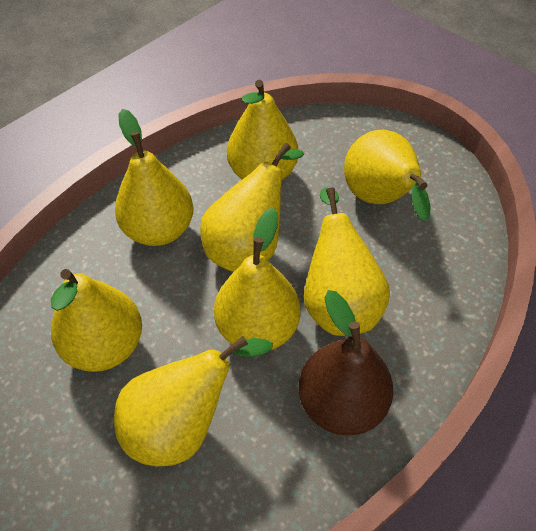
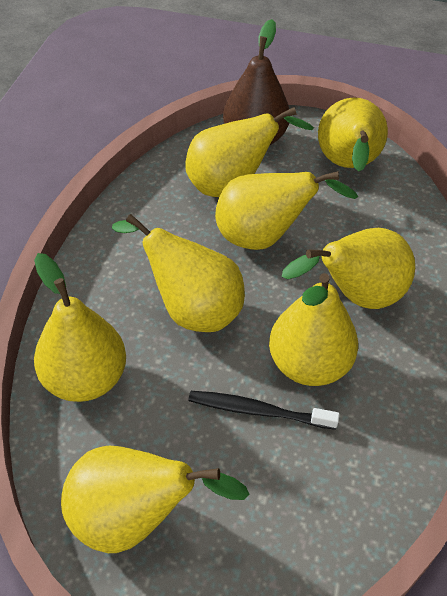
black toothbrush: 0 -> 1

